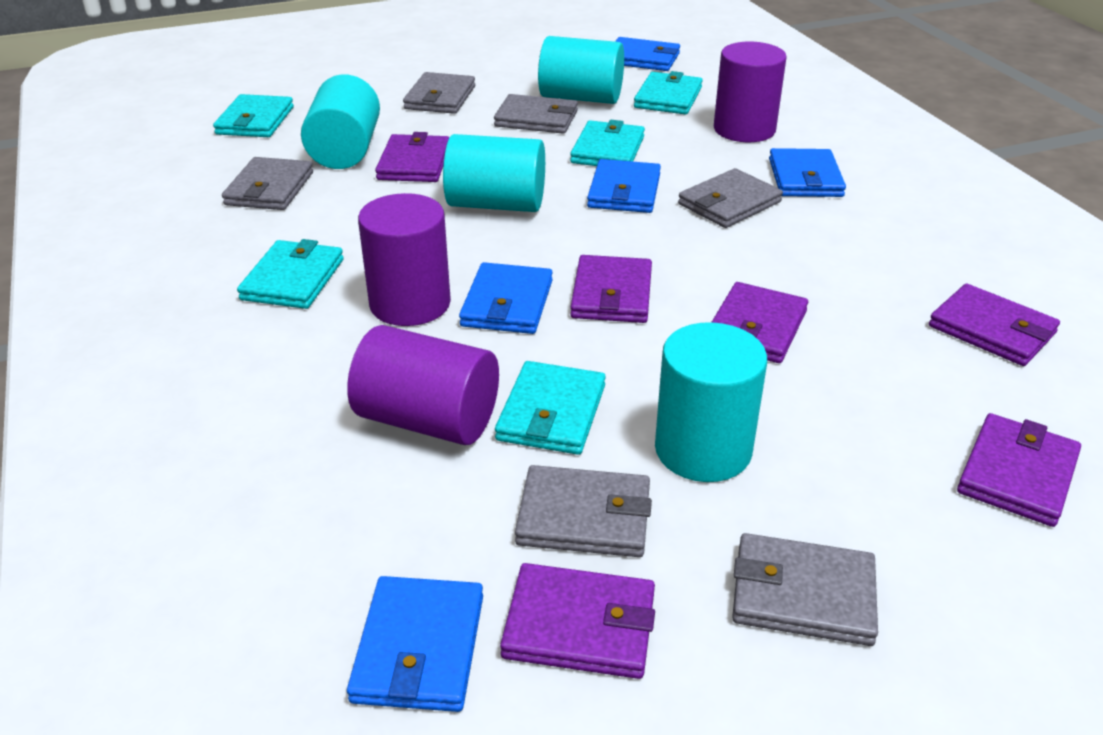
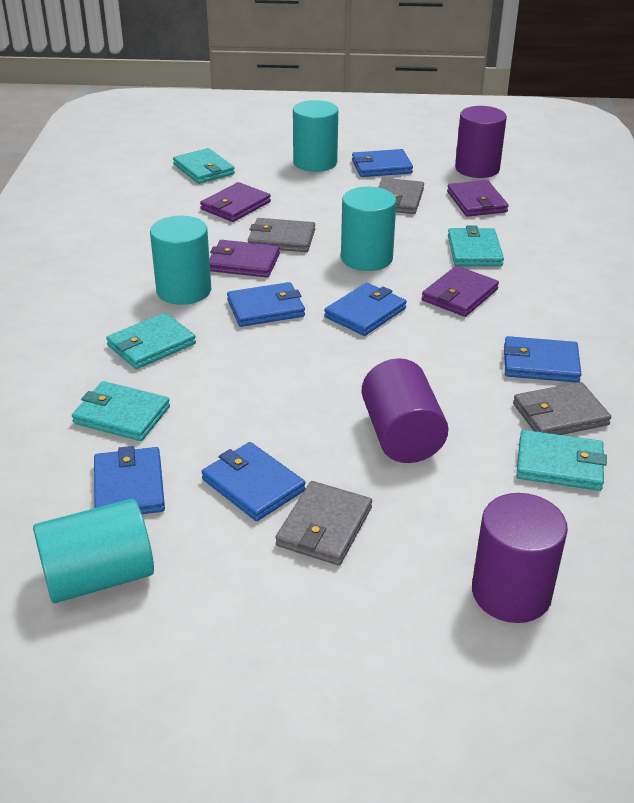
blue wallet: 5 -> 6
grey wallet: 6 -> 4
purple wallet: 6 -> 4

